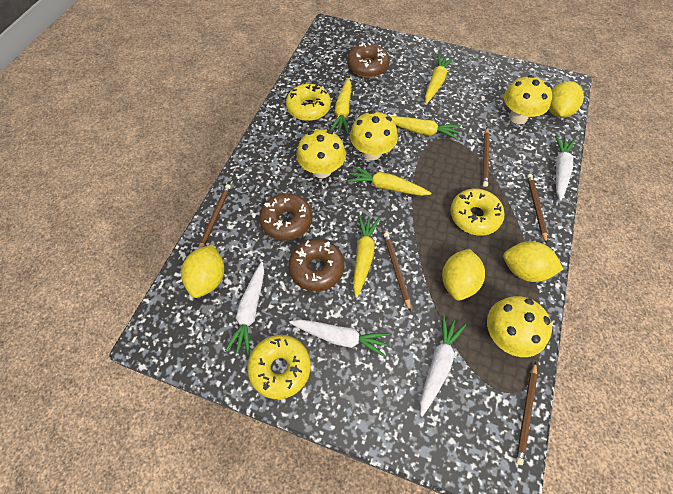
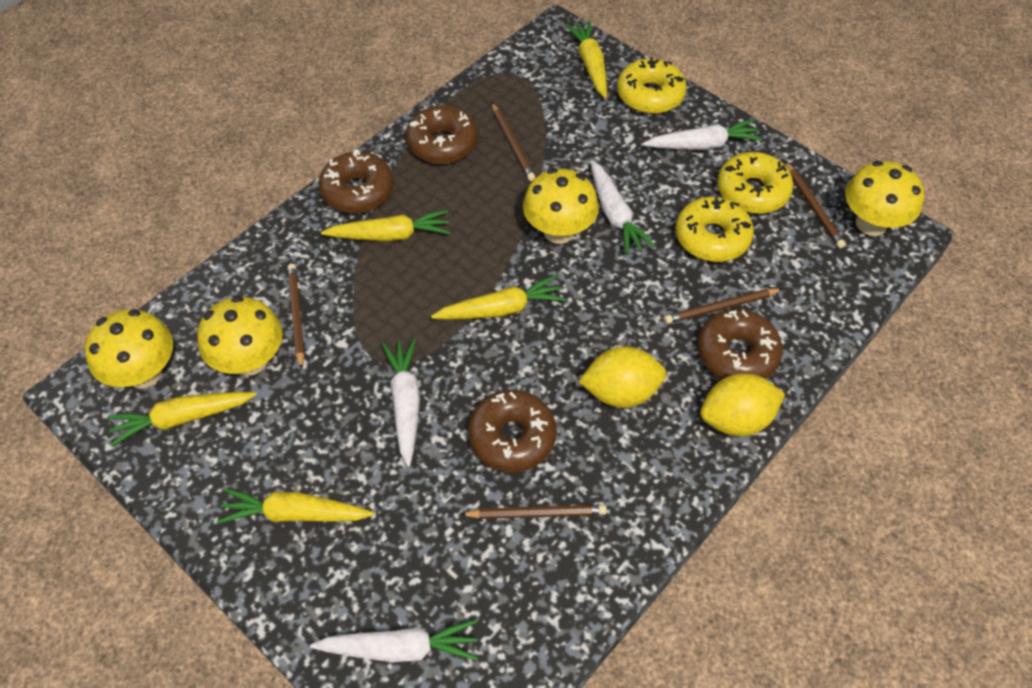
brown donut: 3 -> 4
yellow lemon: 4 -> 2

